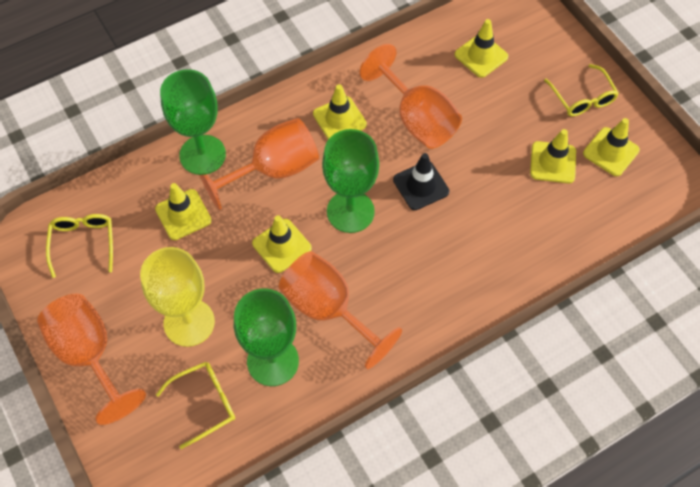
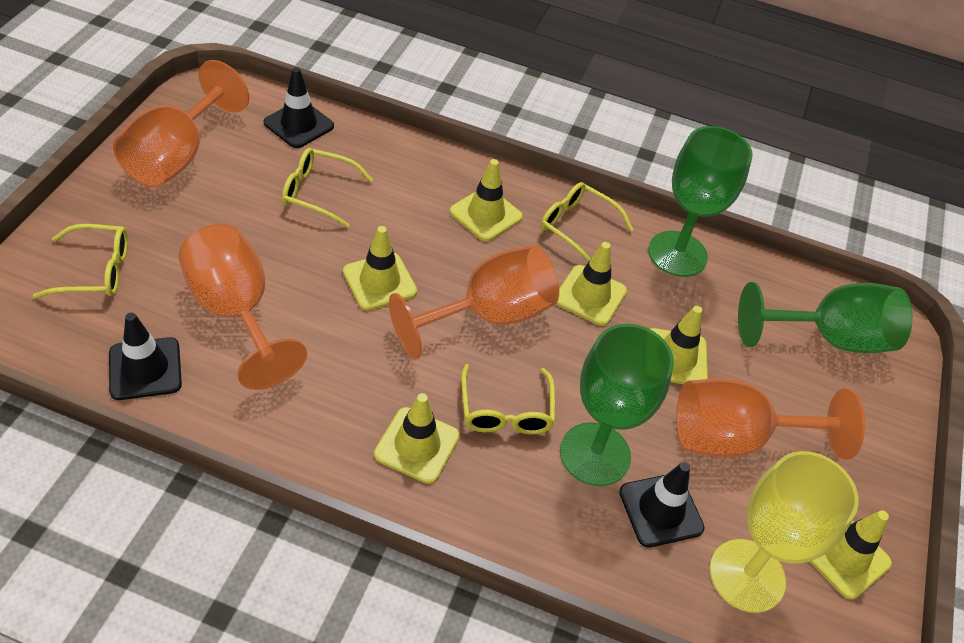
black traffic cone: 1 -> 3
yellow glasses: 3 -> 4

